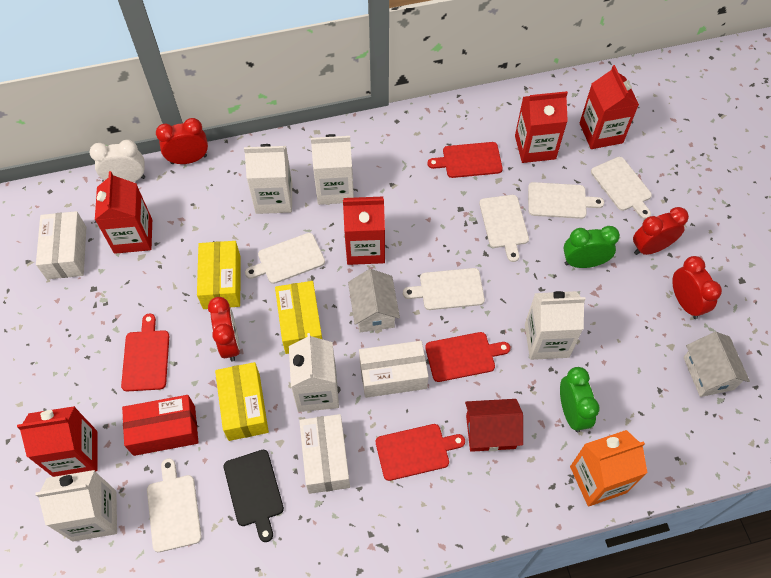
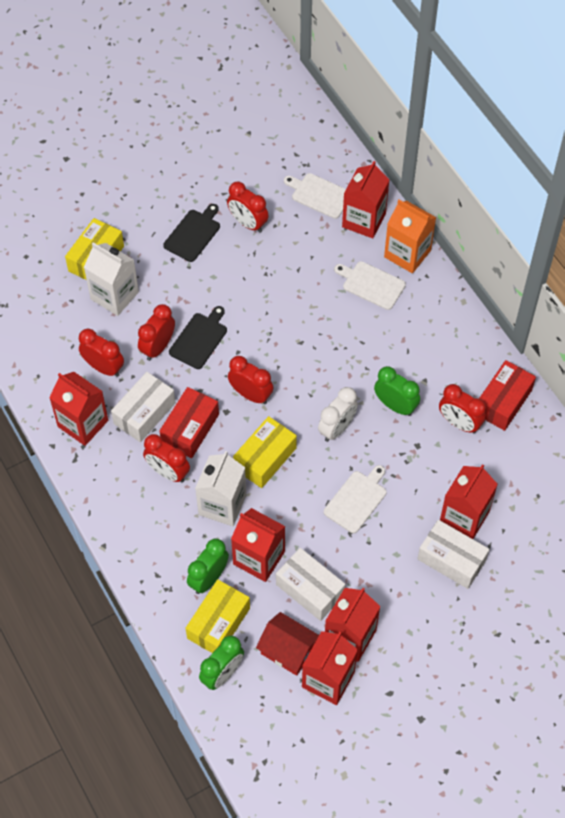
black cutting board: 1 -> 2
green clock: 2 -> 3
red box: 1 -> 2
red carton: 5 -> 6
red clock: 4 -> 6
red cutting board: 4 -> 0
white carton: 5 -> 2
white cutting board: 6 -> 3
white house: 2 -> 0

